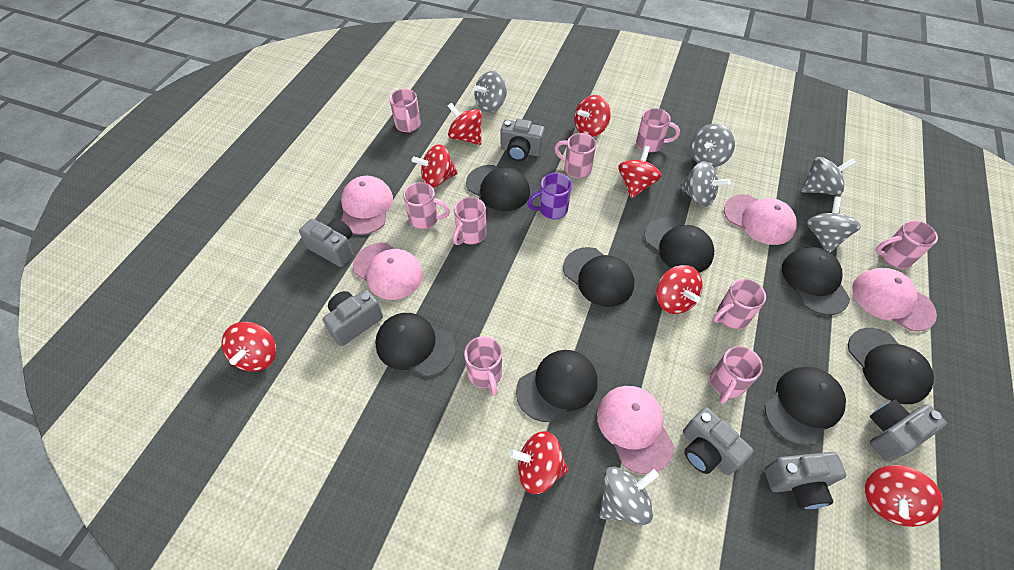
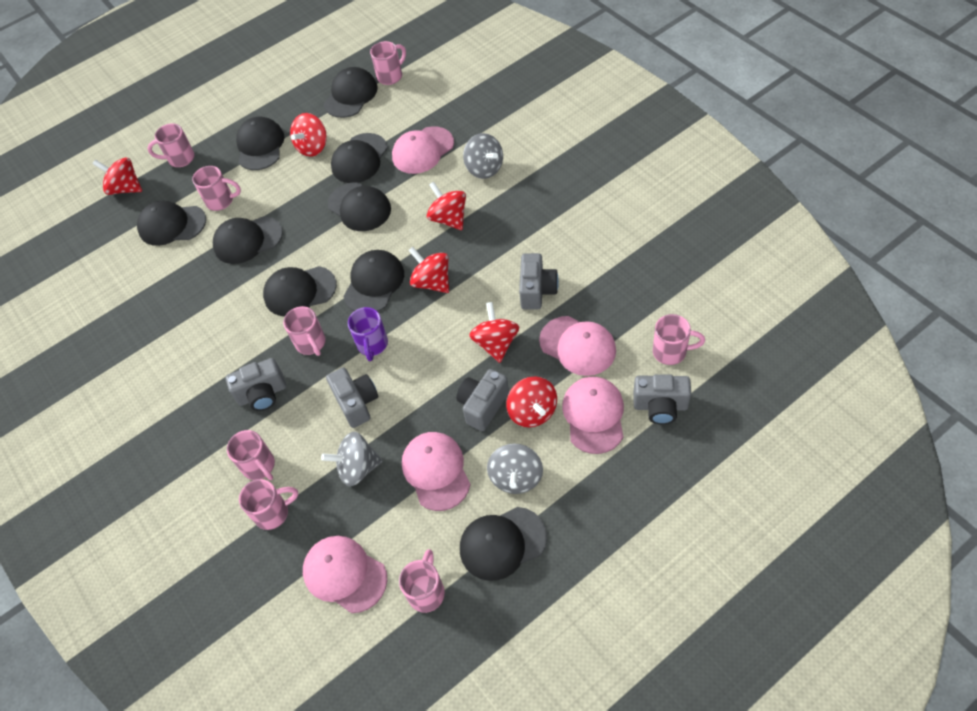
black cap: 8 -> 9
grey camera: 6 -> 5
grey spinning top: 6 -> 3
pink mug: 9 -> 8
red spinning top: 8 -> 6

